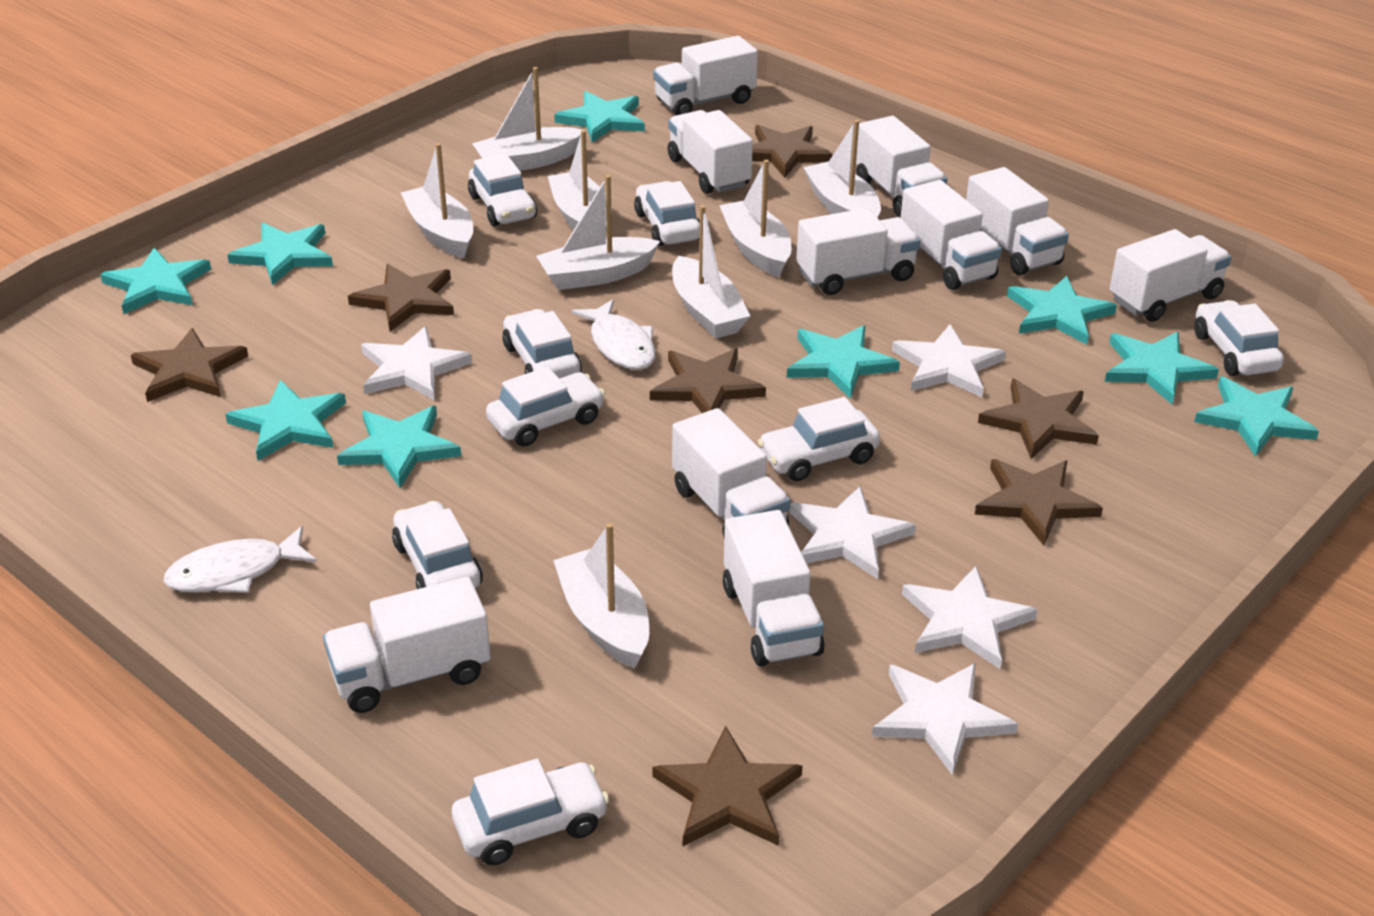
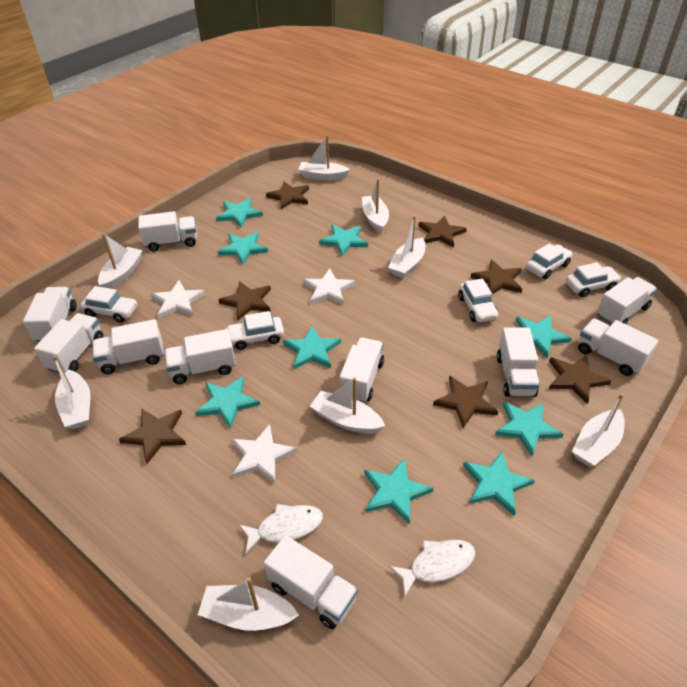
white car: 8 -> 5
white star: 5 -> 3

